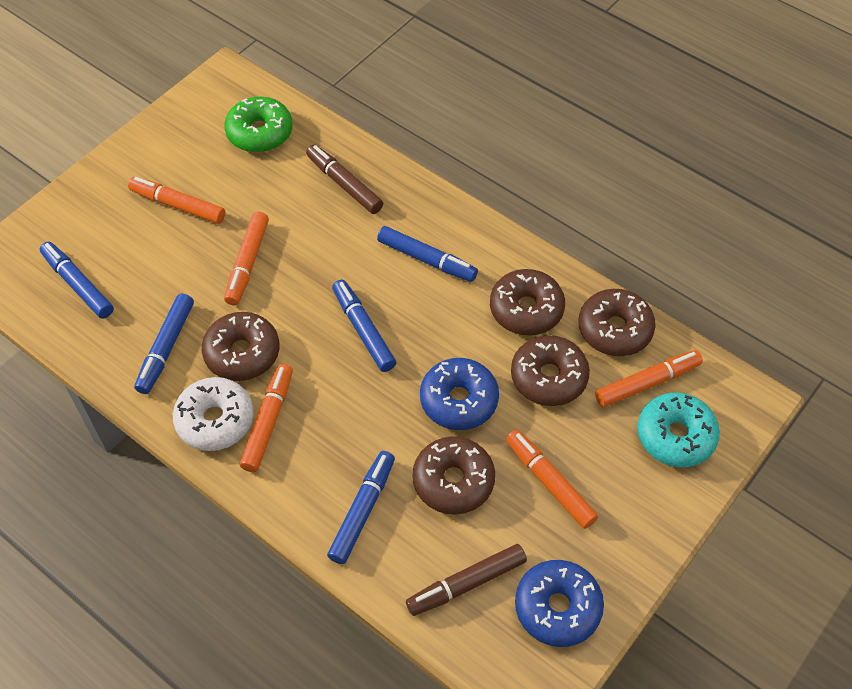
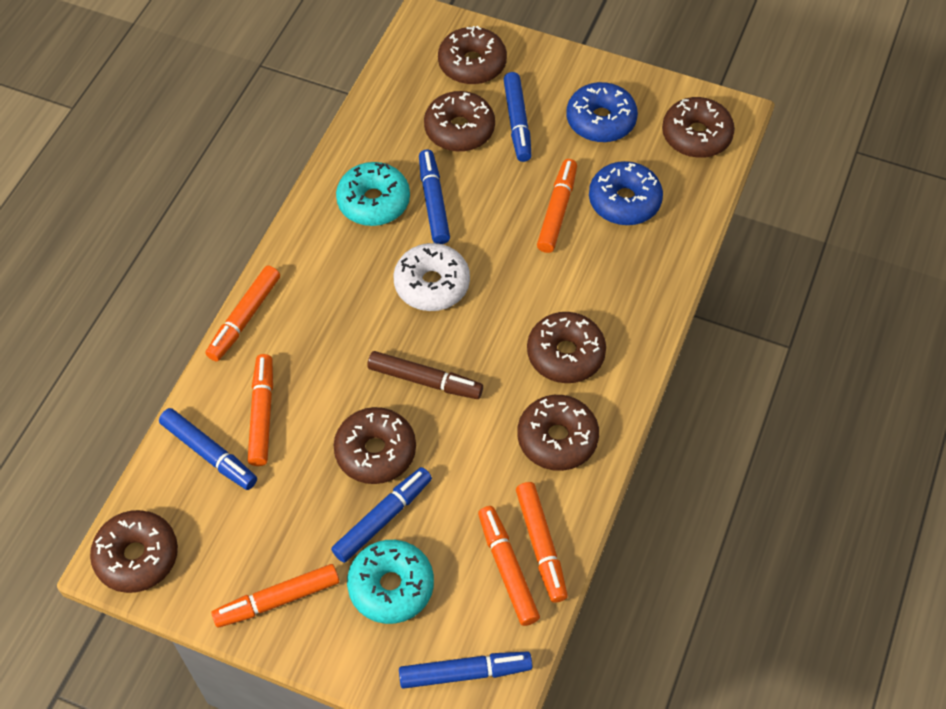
brown donut: 5 -> 7
brown marker: 2 -> 1
green donut: 1 -> 0
orange marker: 5 -> 6
turquoise donut: 1 -> 2

